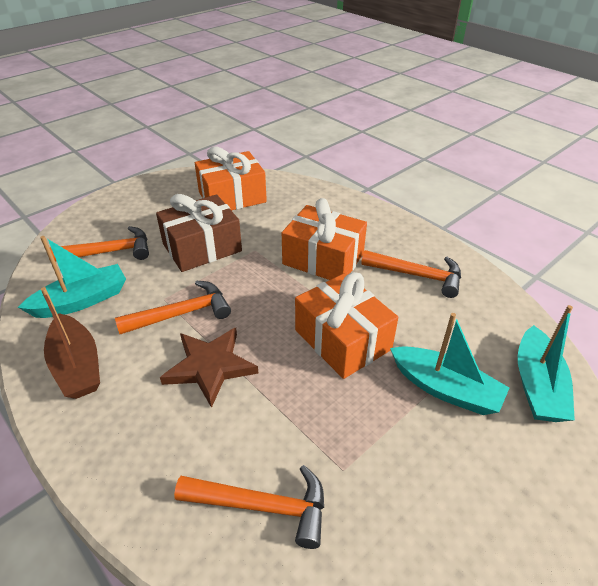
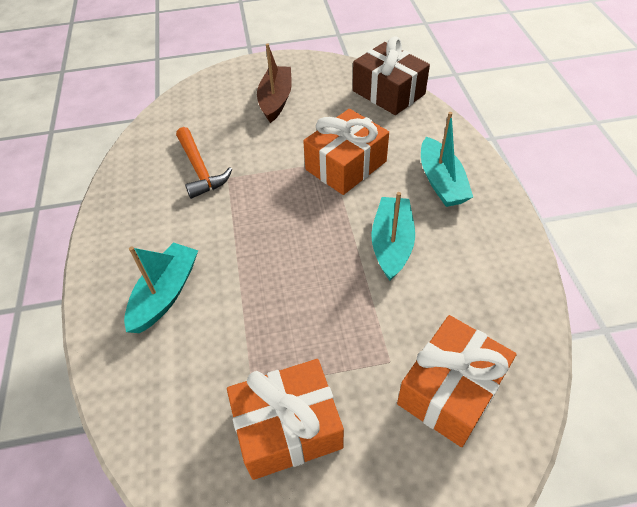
brown star: 1 -> 0
orange hammer: 4 -> 1

